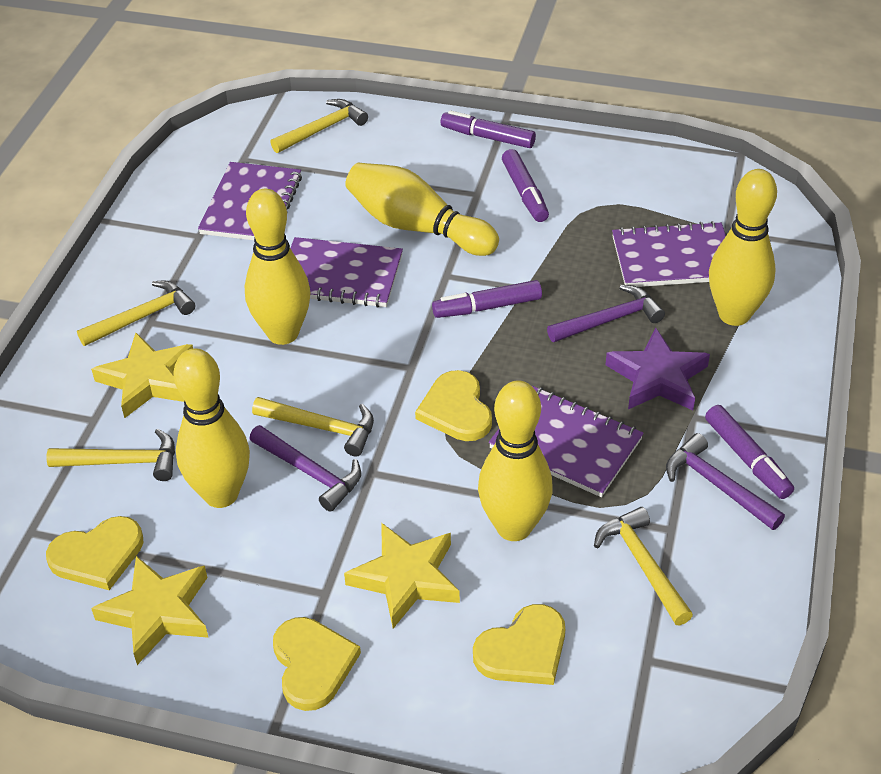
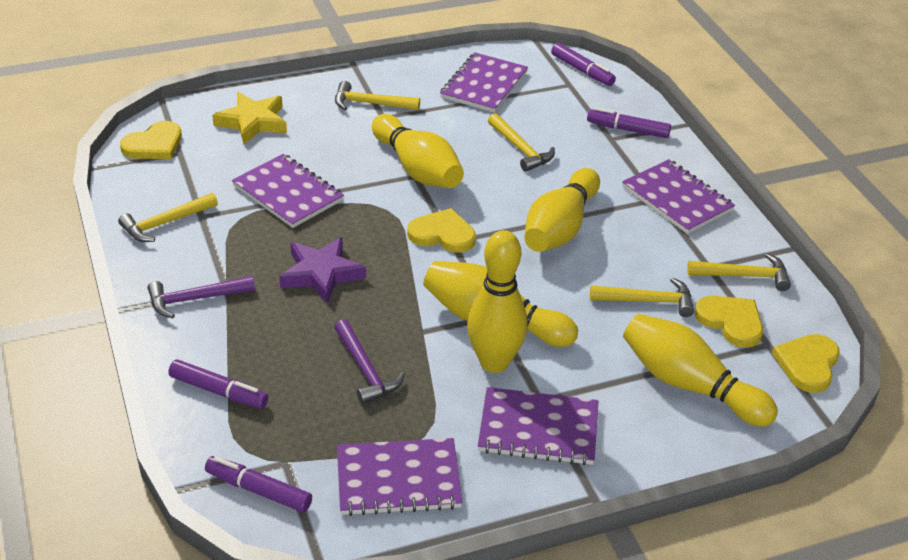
purple hammer: 3 -> 2
purple notebook: 4 -> 5
yellow star: 3 -> 1

